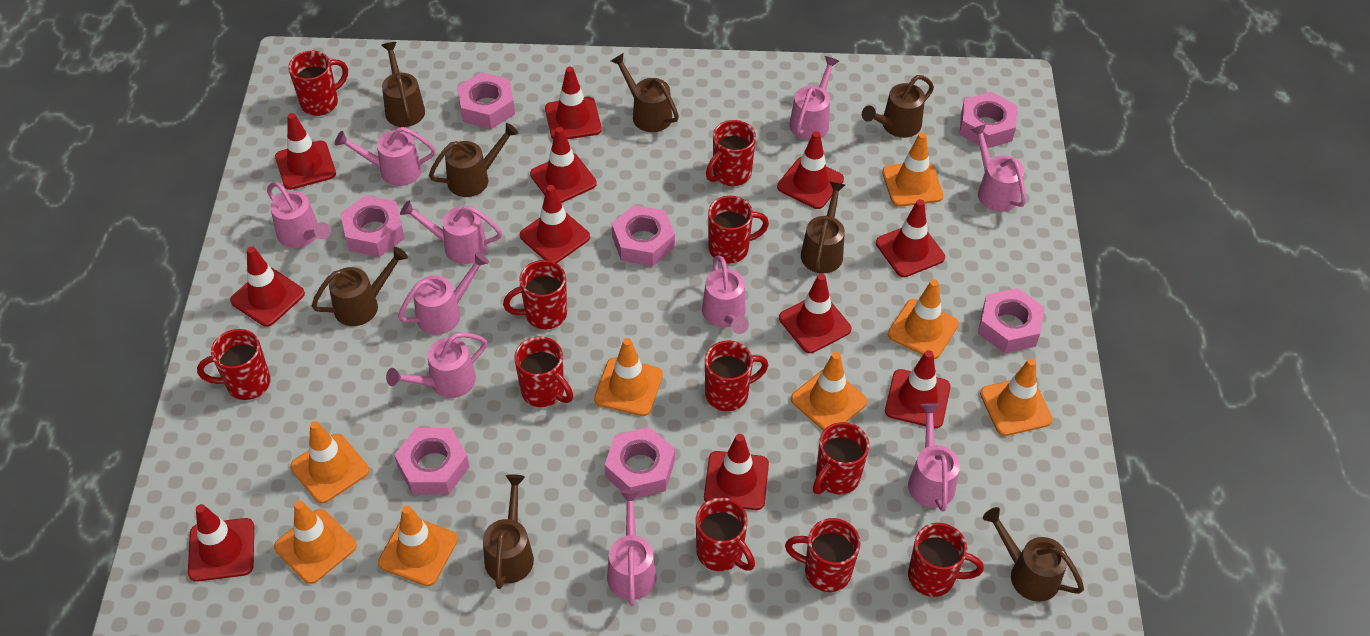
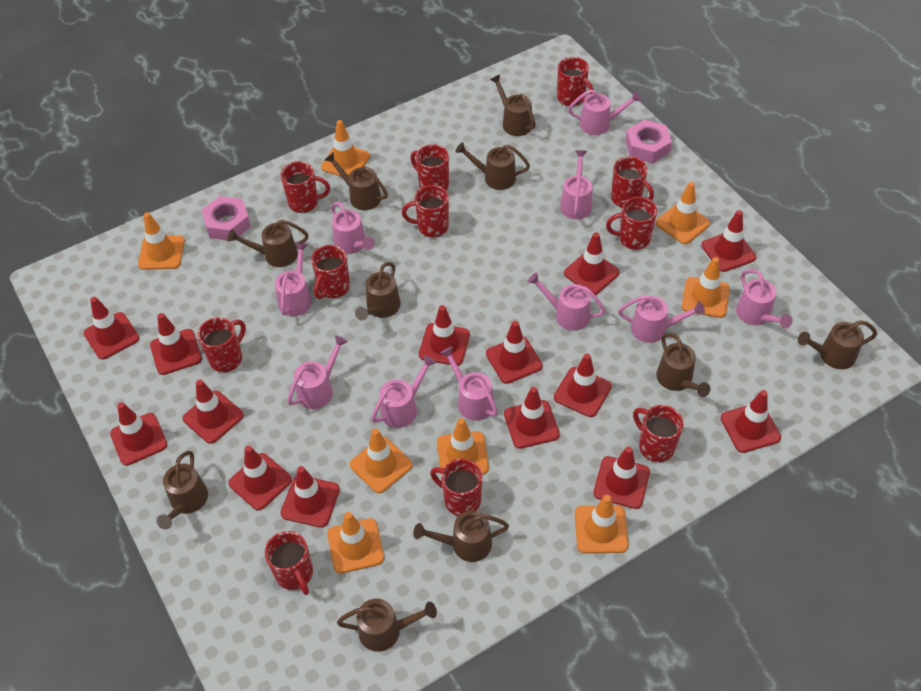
brown watering can: 8 -> 10
pink nut: 7 -> 2
red traffic cone: 11 -> 14

